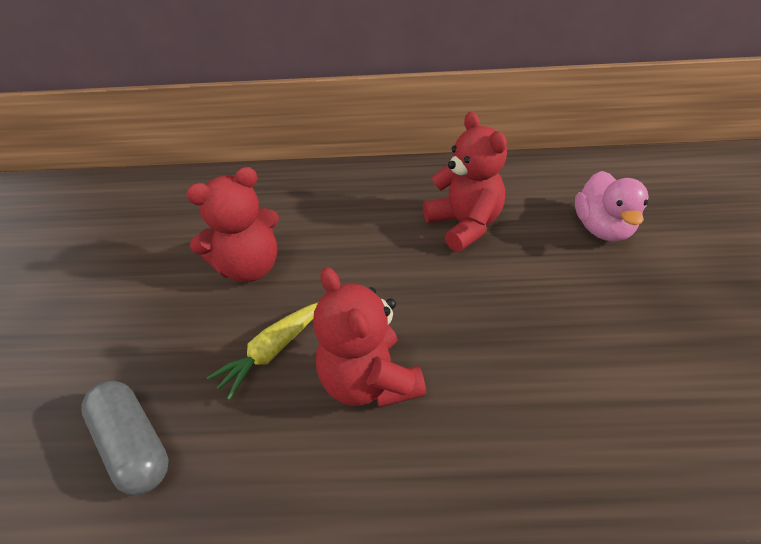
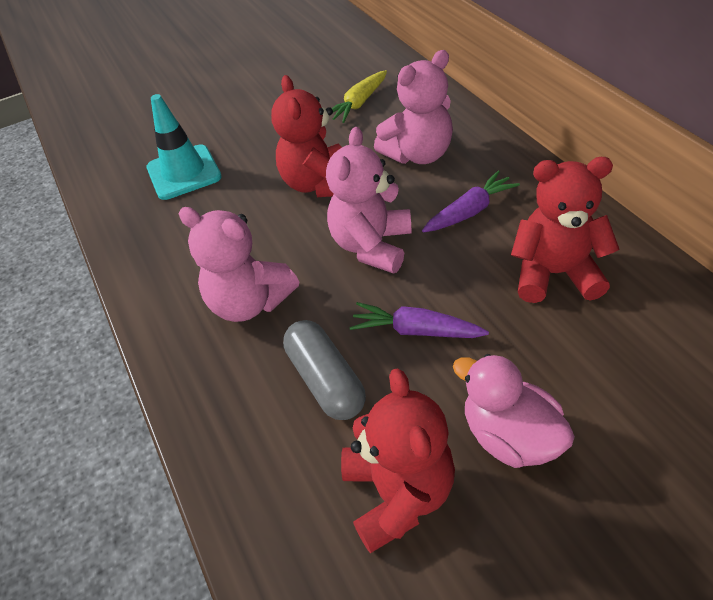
pink teddy bear: 0 -> 3
purple carrot: 0 -> 2
turquoise traffic cone: 0 -> 1

